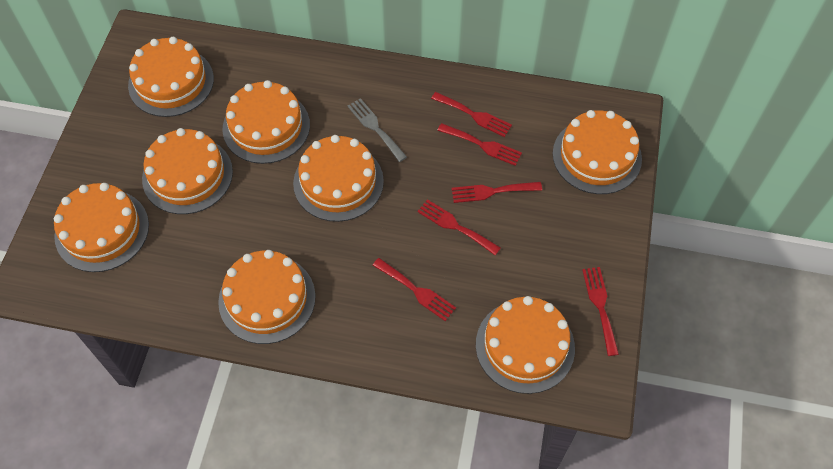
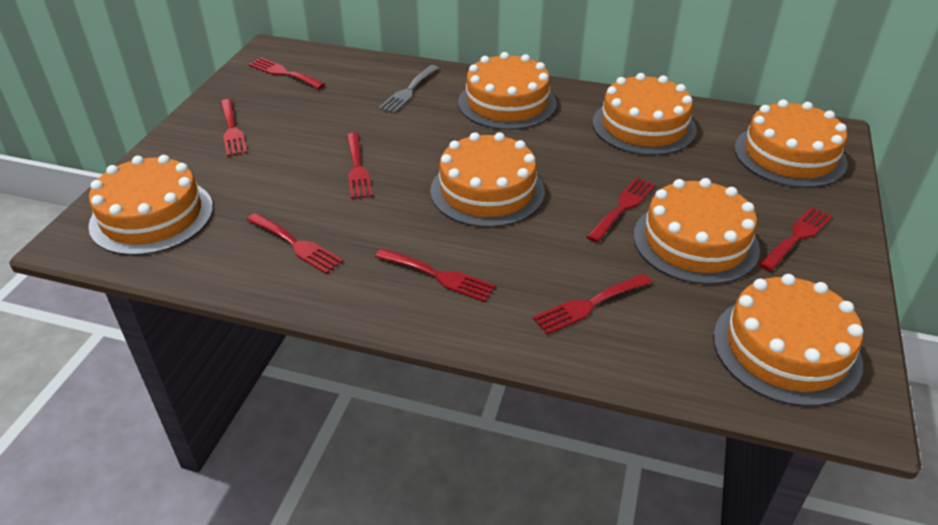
orange cake: 8 -> 7
red fork: 6 -> 8

